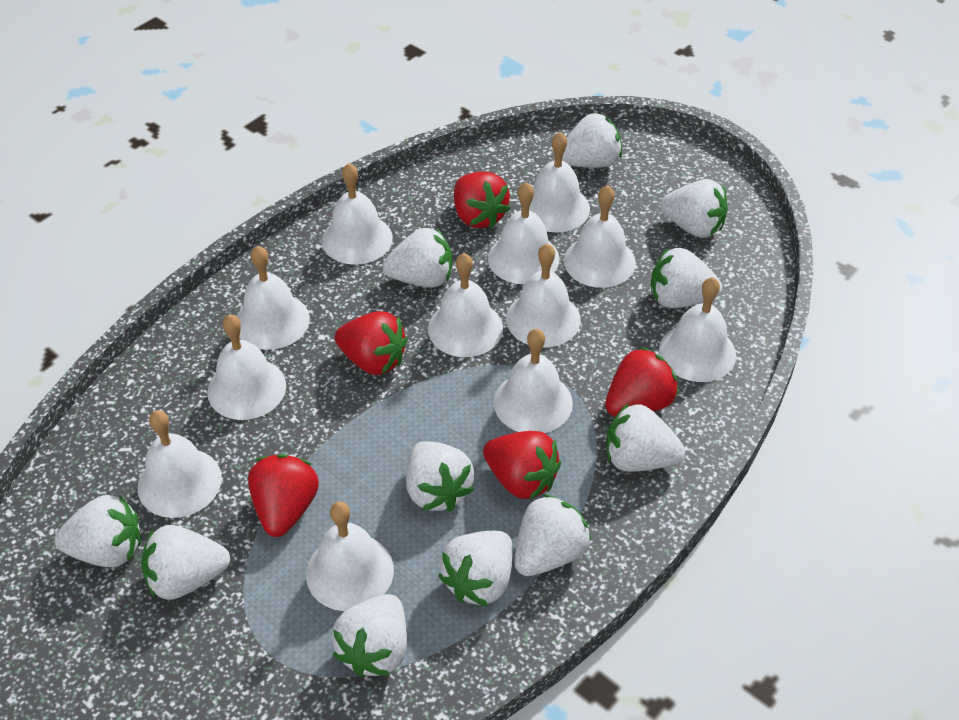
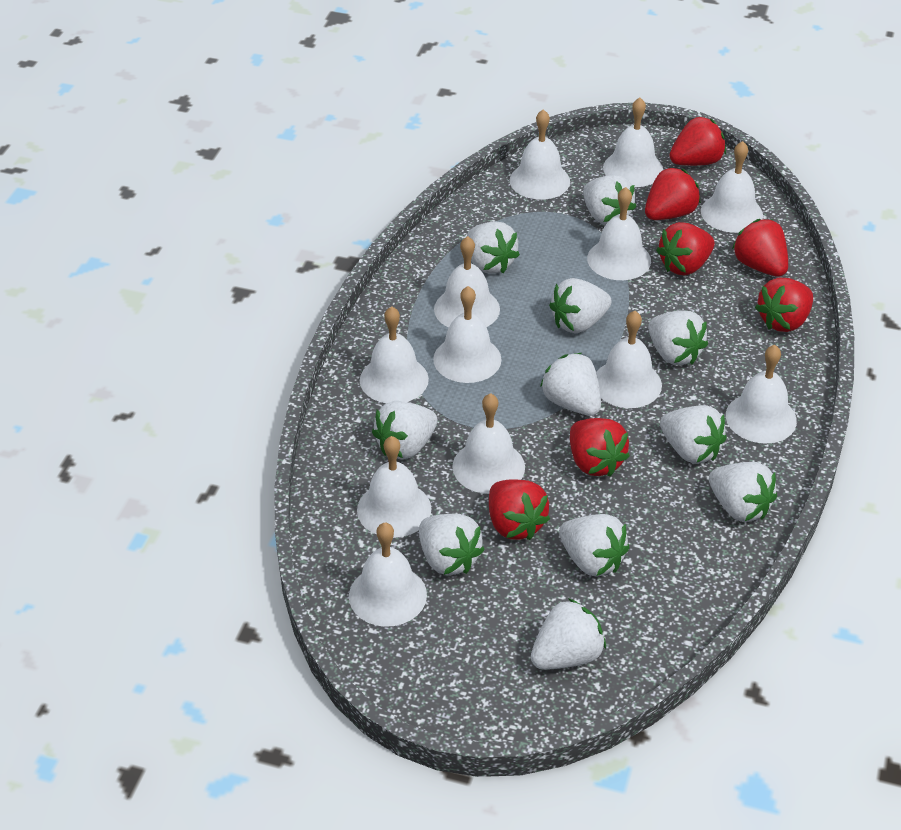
red strawberry: 5 -> 7

